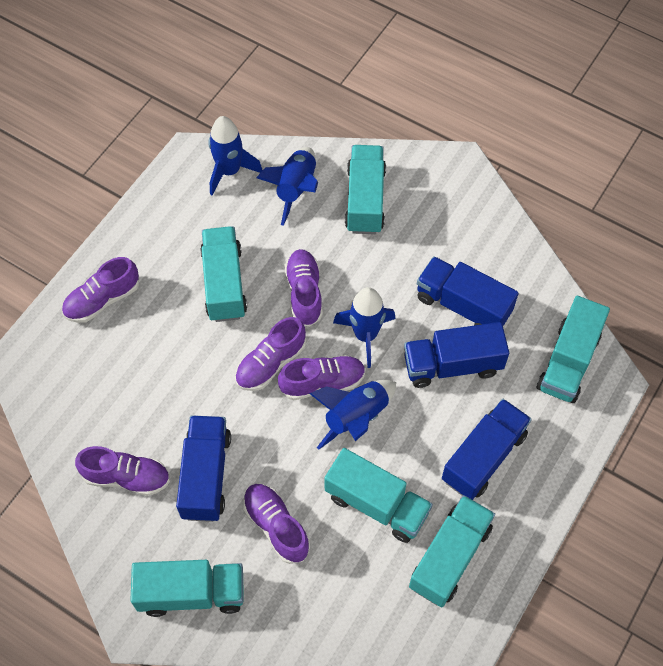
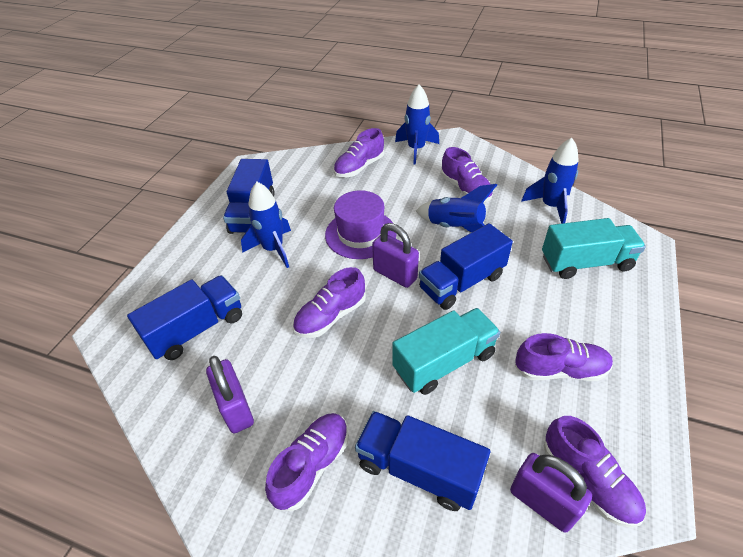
purple hat: 0 -> 1
purple padlock: 0 -> 3
turquoise truck: 6 -> 2

